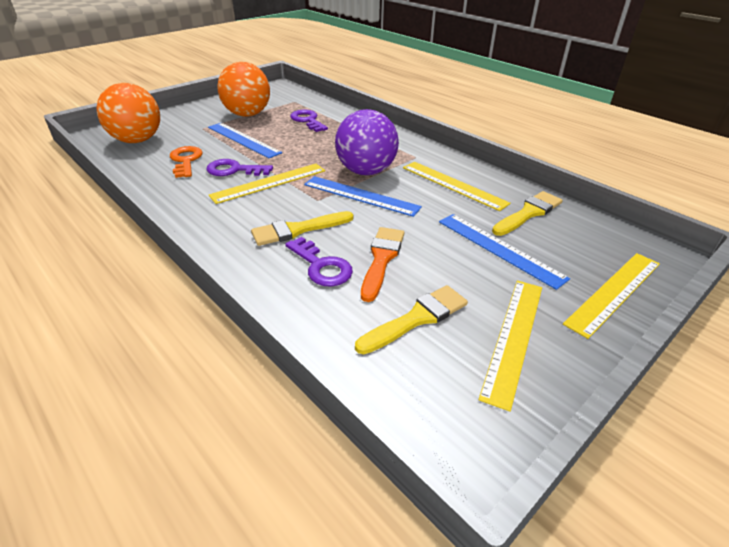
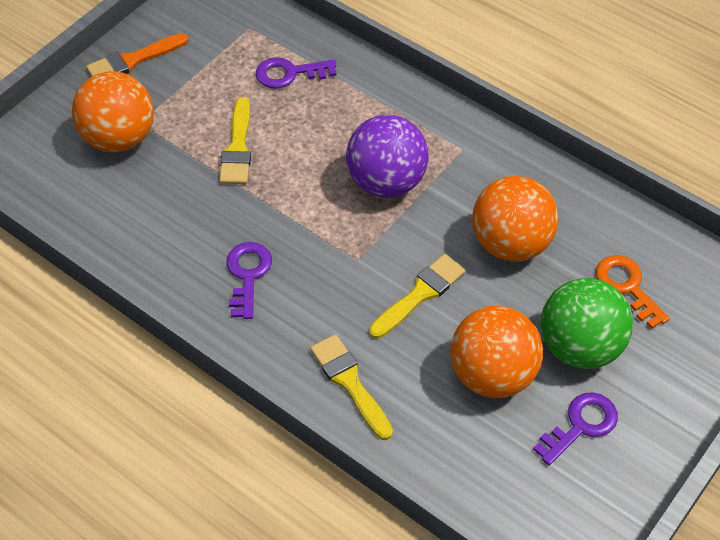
blue ruler: 3 -> 0
green ball: 0 -> 1
orange ball: 2 -> 3
yellow ruler: 4 -> 0

